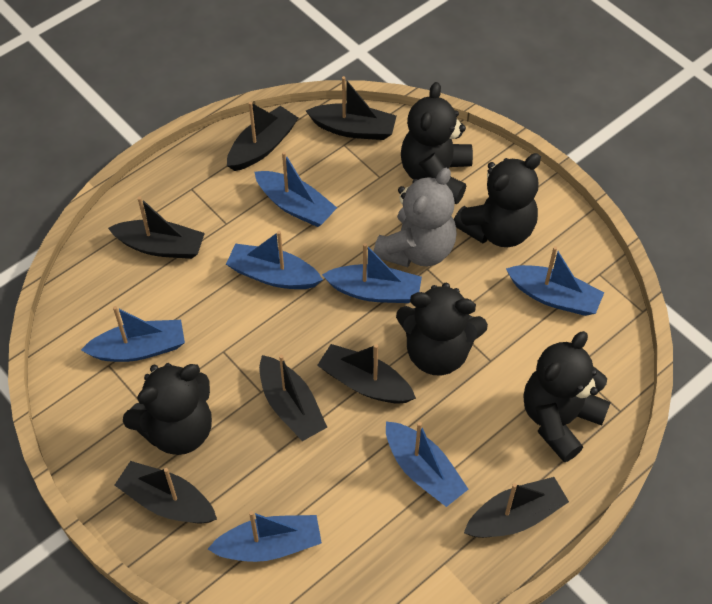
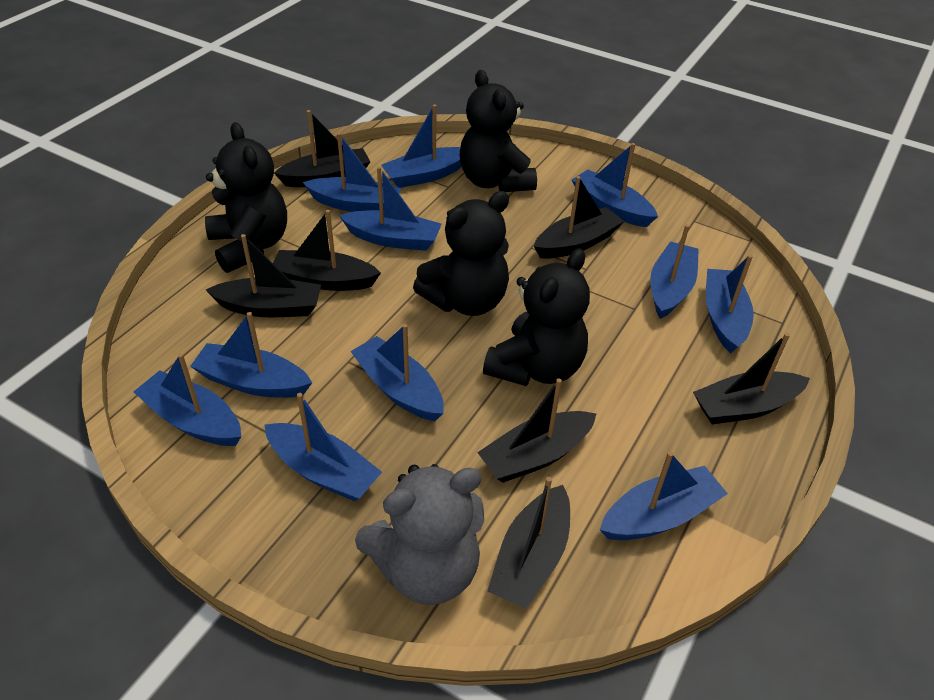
black teddy bear: 5 -> 4
blue boat: 7 -> 11

